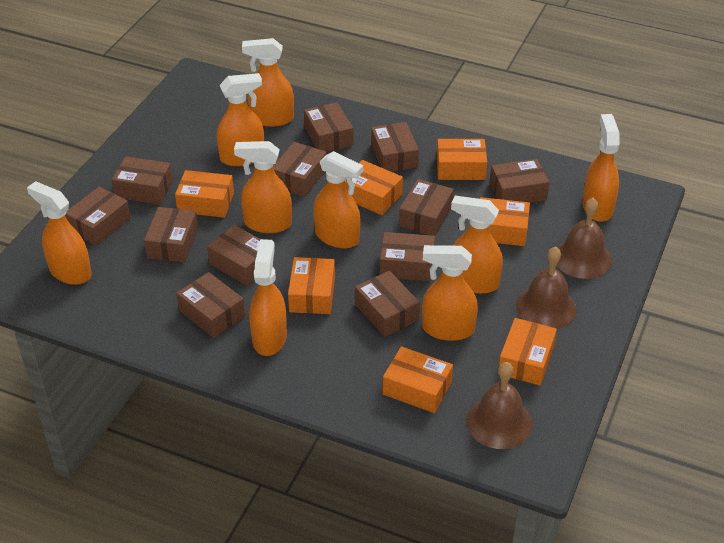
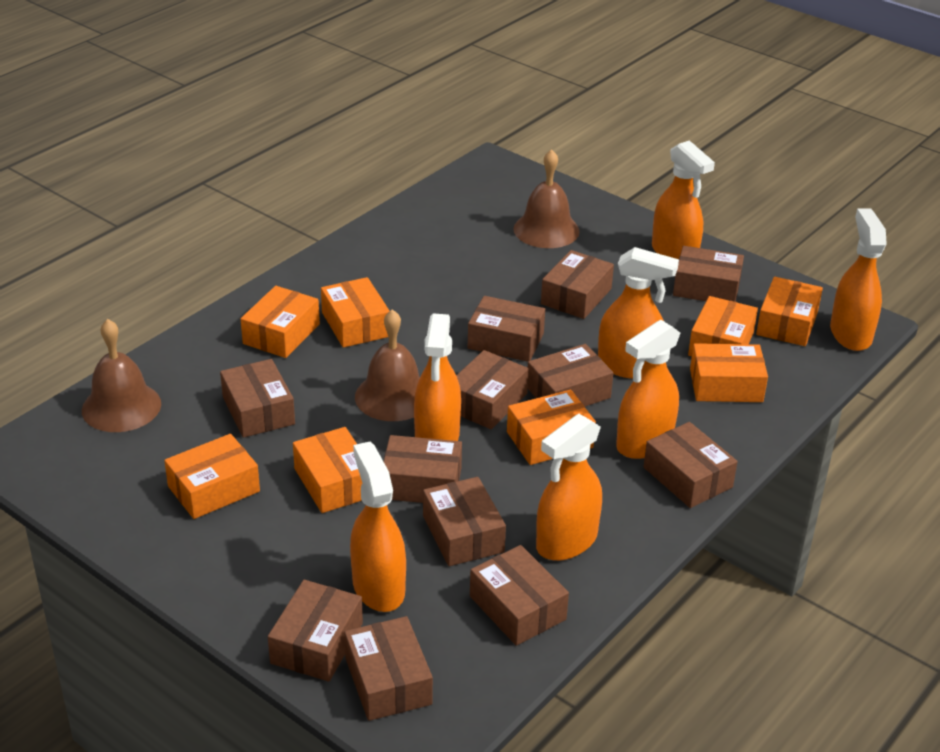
orange box: 7 -> 8
orange spray bottle: 9 -> 7

